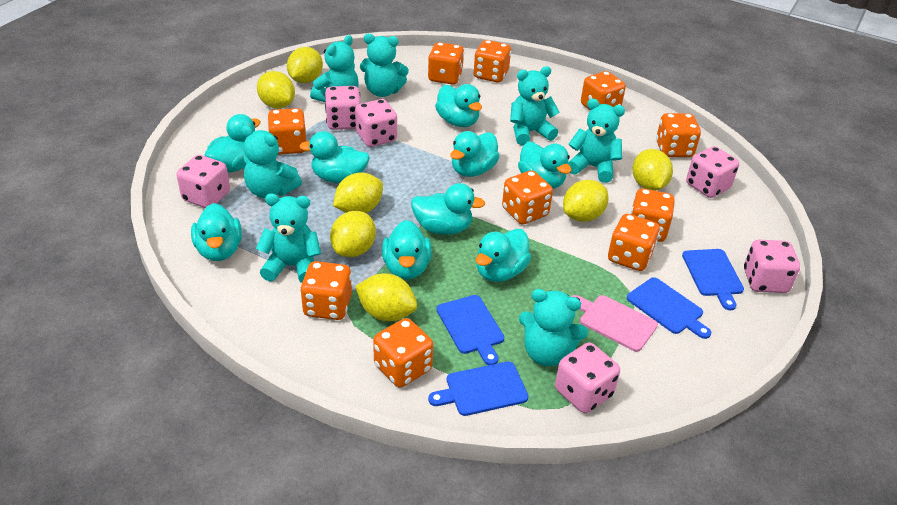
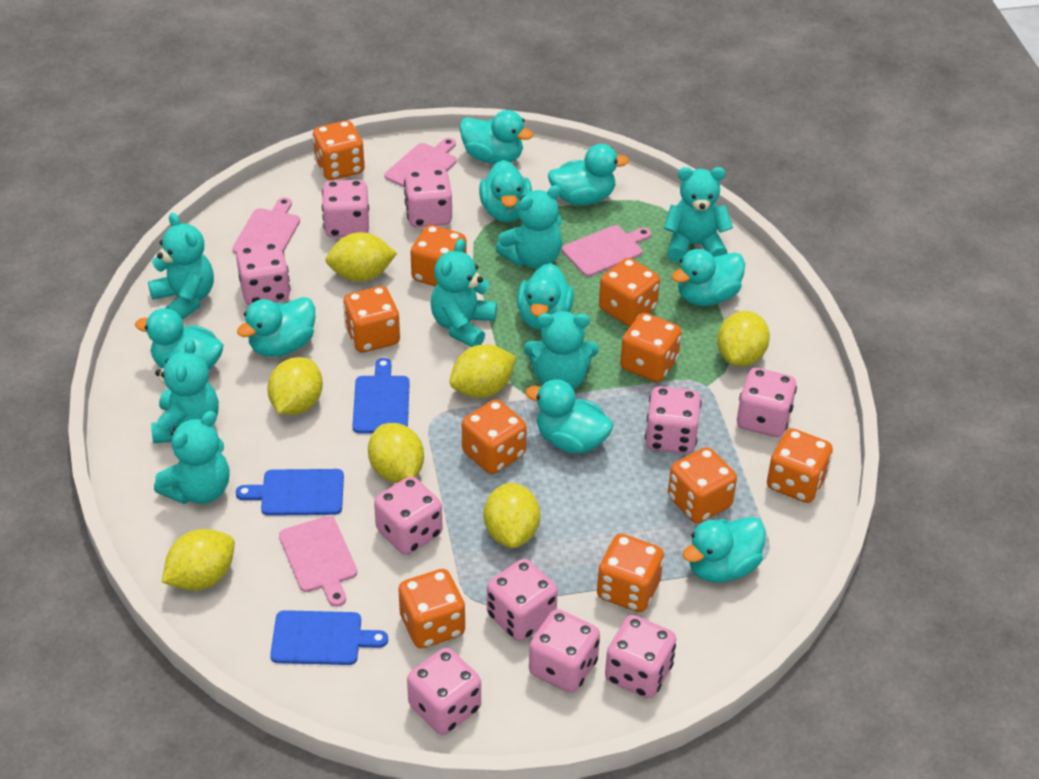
blue cutting board: 4 -> 3
pink cutting board: 1 -> 4
pink dice: 6 -> 10

